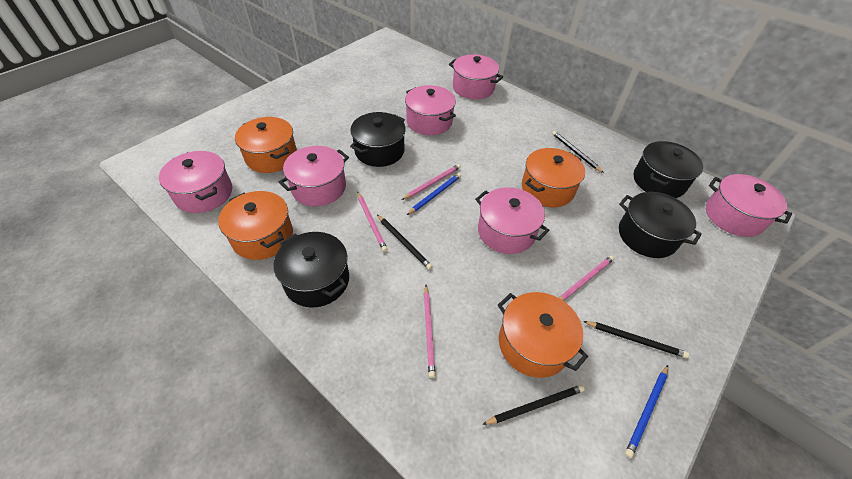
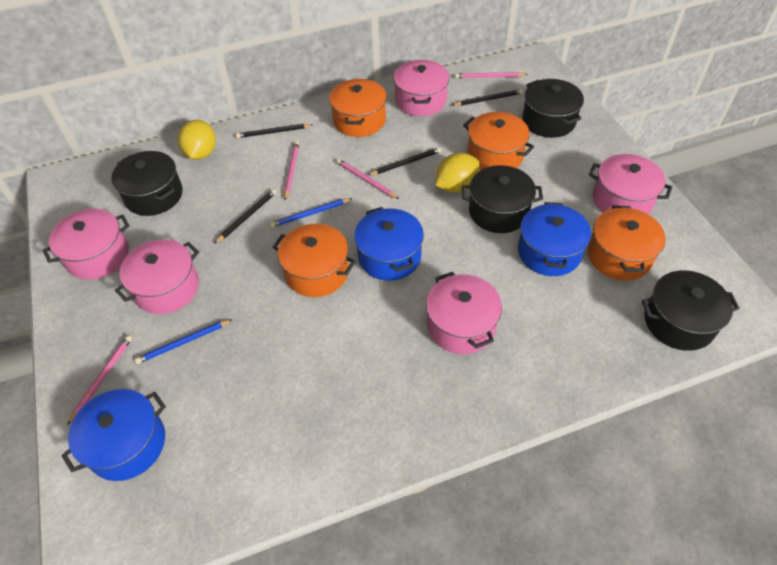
blue pot: 0 -> 3
pink pot: 6 -> 5
yellow lemon: 0 -> 2

